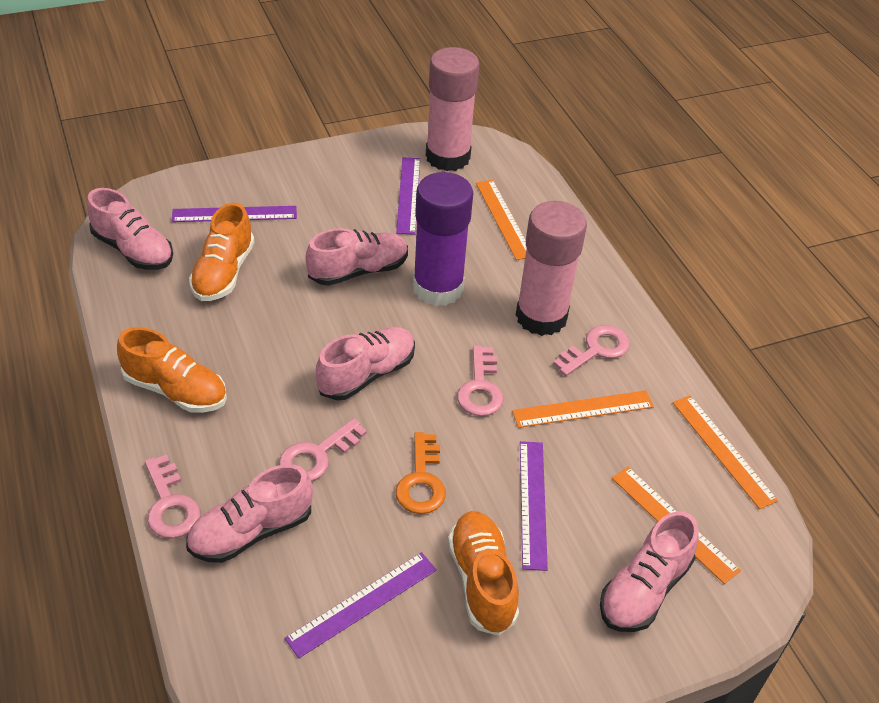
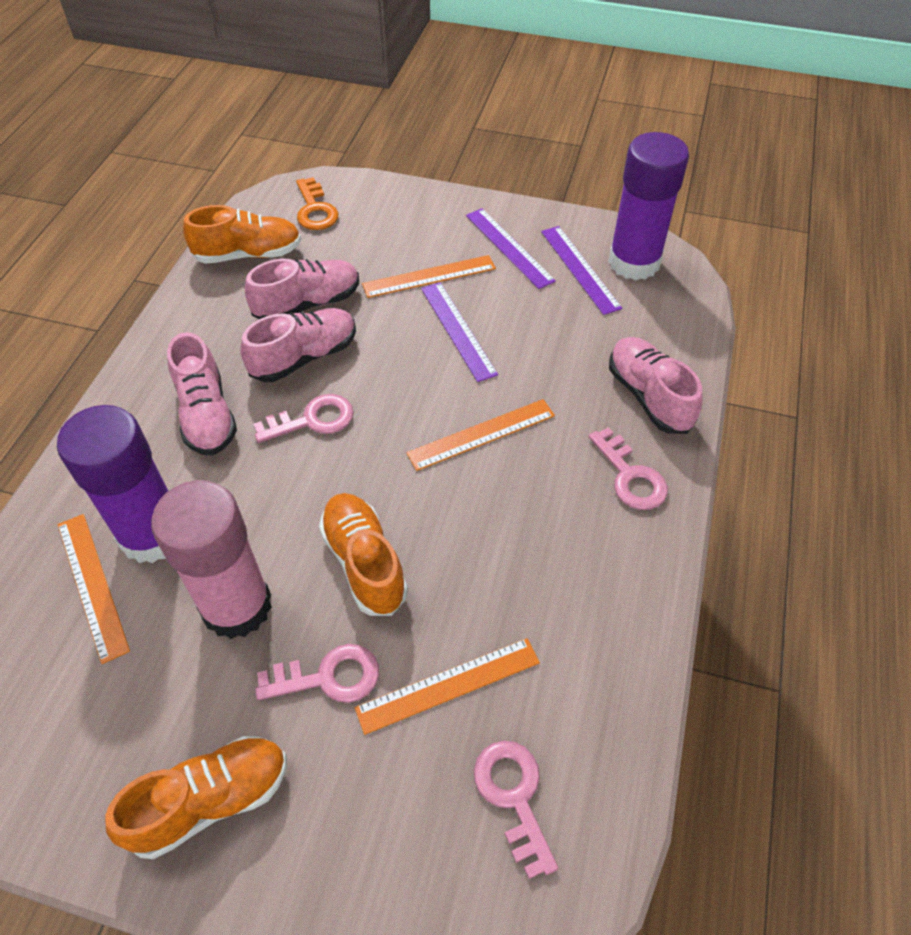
pink glue stick: 2 -> 1
pink shoe: 5 -> 4
purple glue stick: 1 -> 2
purple ruler: 4 -> 3

